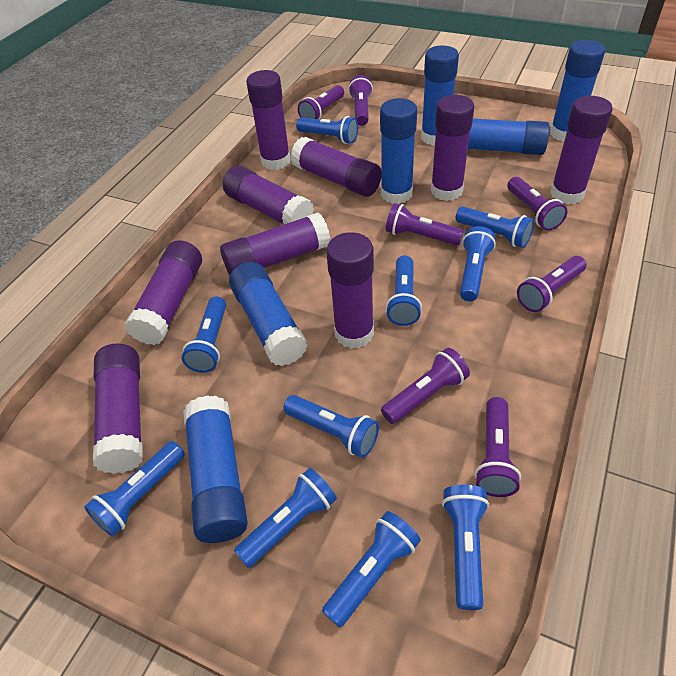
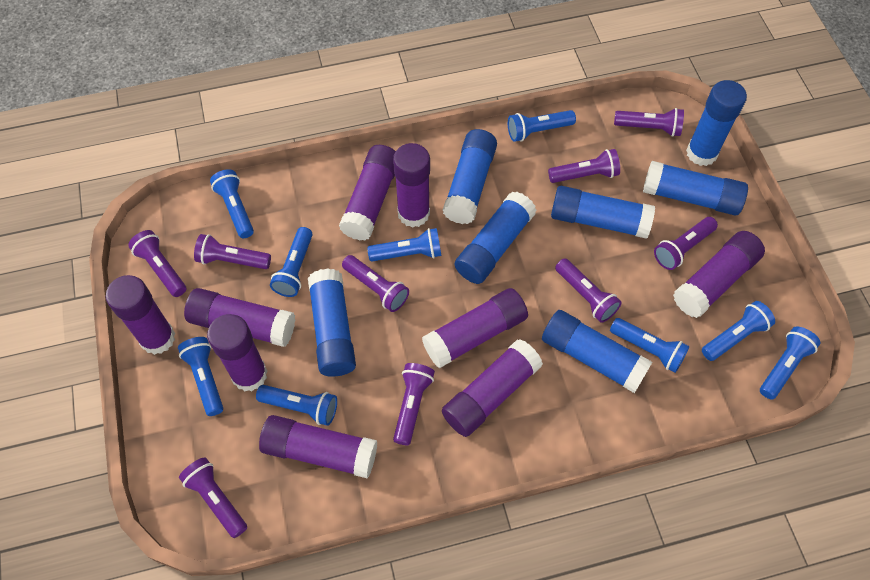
blue flashlight: 10 -> 9
blue glue stick: 6 -> 7
purple flashlight: 7 -> 9

